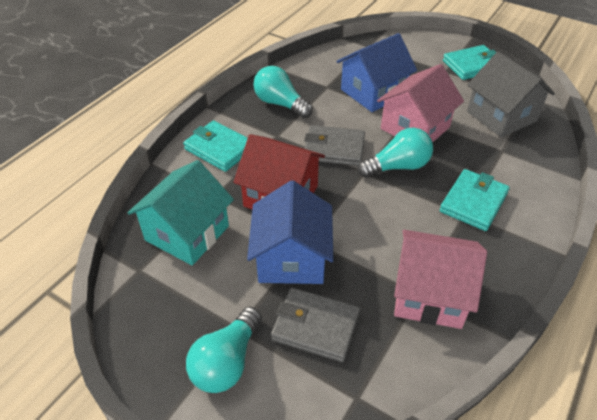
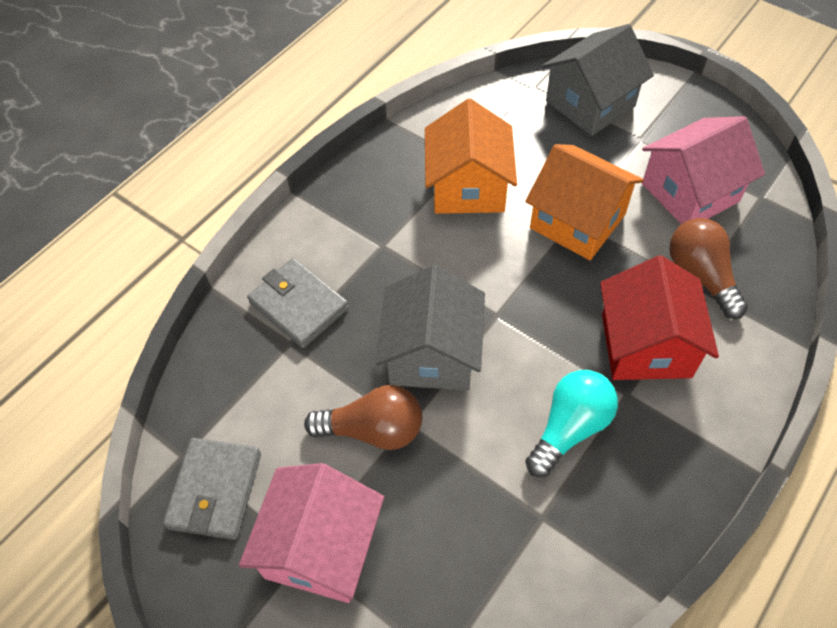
blue house: 2 -> 0
brown light bulb: 0 -> 2
grey house: 1 -> 2
orange house: 0 -> 2
turquoise house: 1 -> 0
turquoise light bulb: 3 -> 1
turquoise wallet: 3 -> 0

